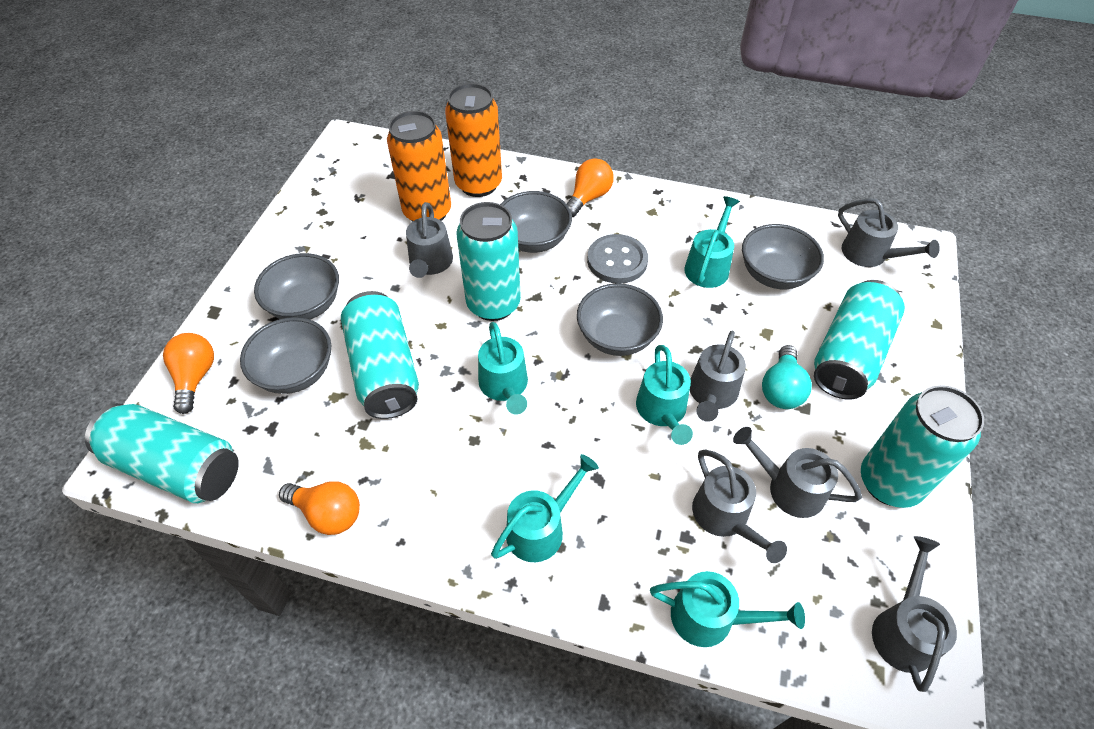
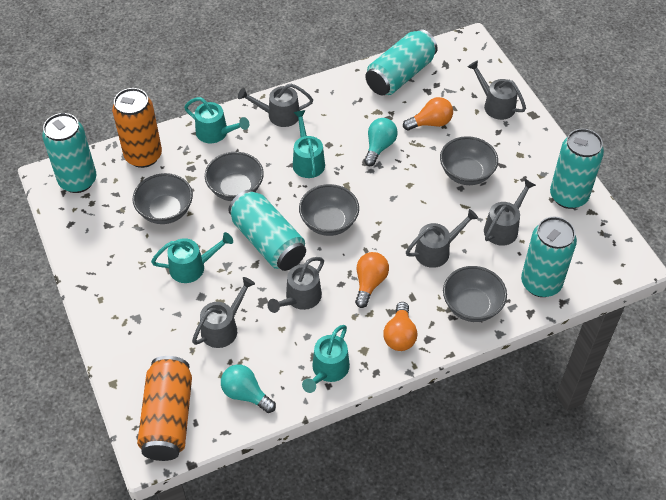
grey button: 1 -> 0
turquoise light bulb: 1 -> 2
turquoise watering can: 5 -> 4

